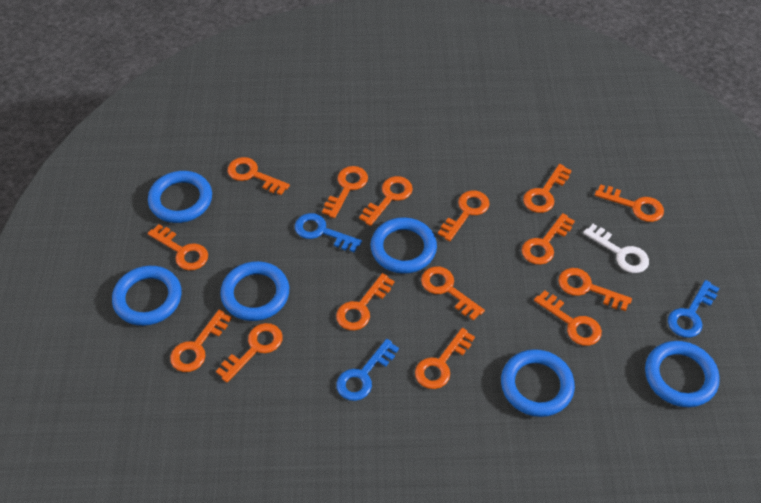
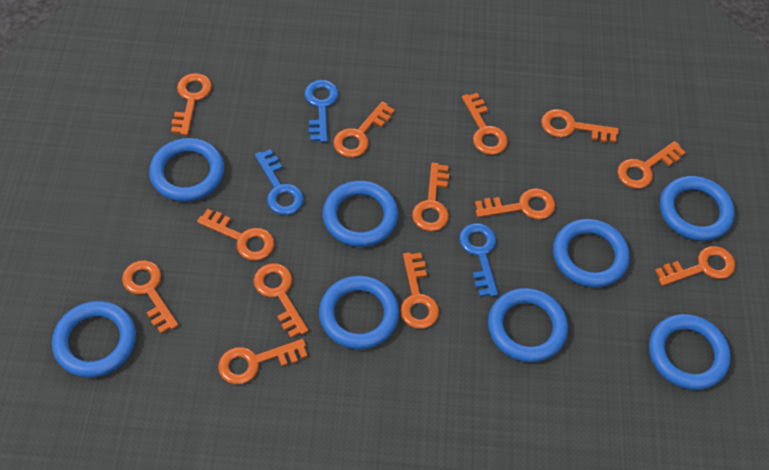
blue ring: 6 -> 8
orange key: 15 -> 13
white key: 1 -> 0

